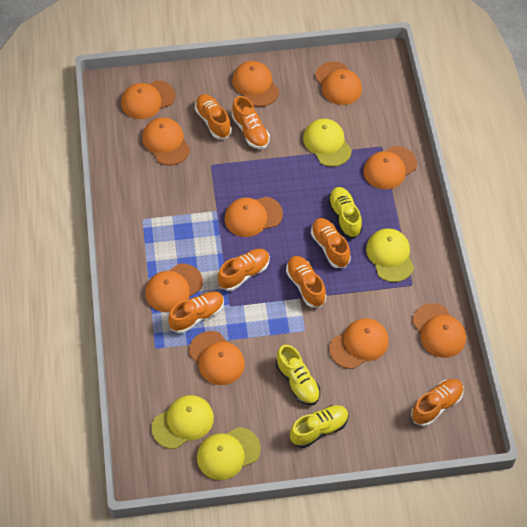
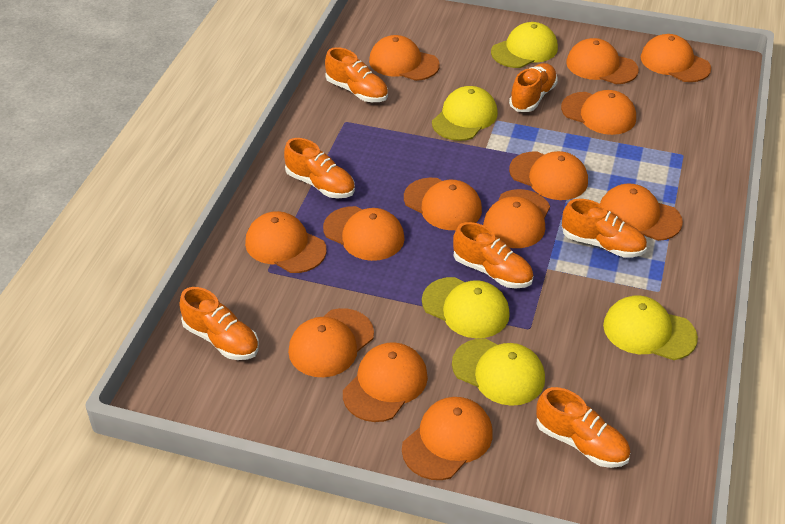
orange cap: 10 -> 13
yellow cap: 4 -> 5
yellow shoe: 3 -> 0

